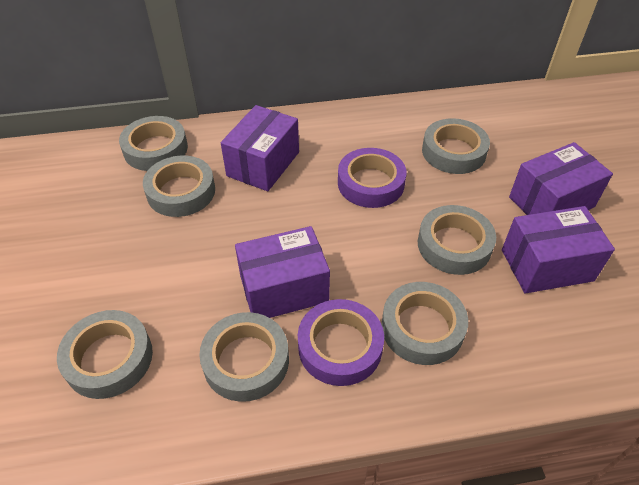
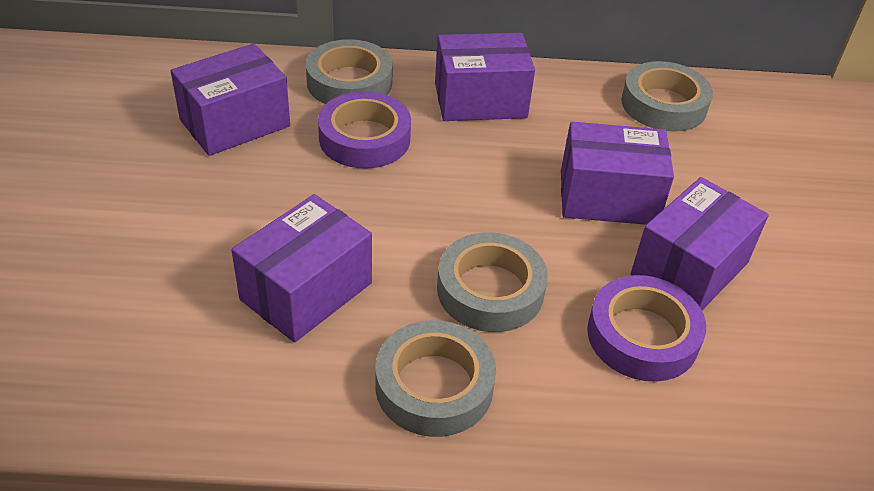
grey tape: 7 -> 4
purple box: 4 -> 5

